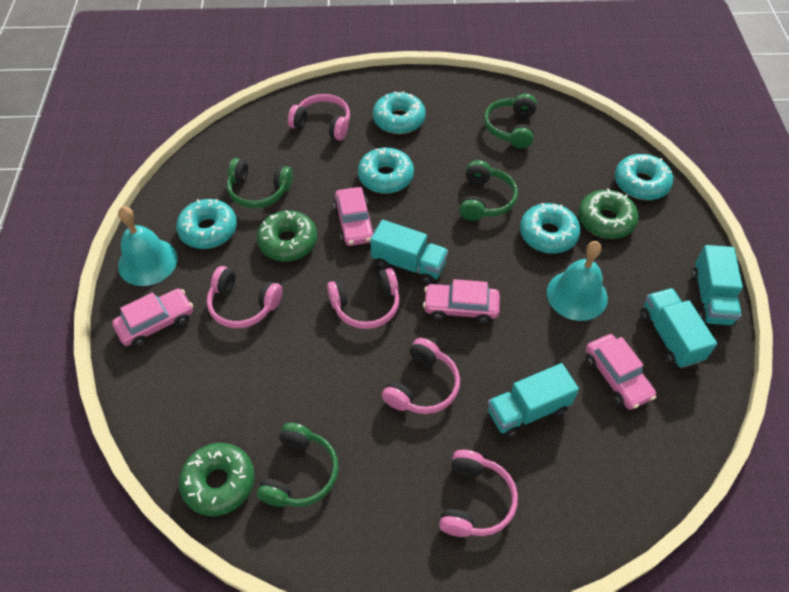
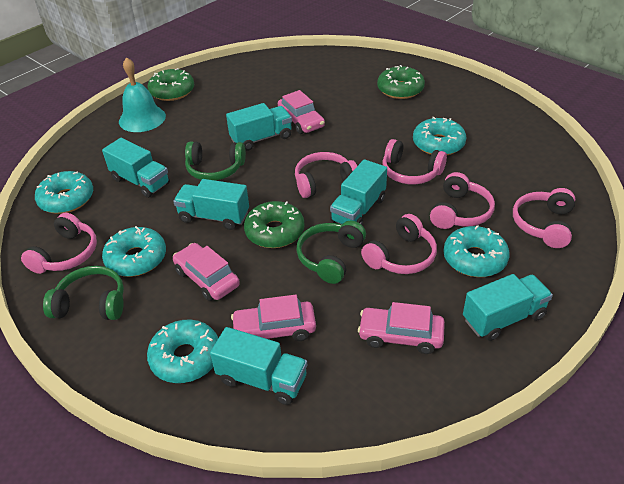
green headphones: 4 -> 3
pink headphones: 5 -> 6
turquoise bell: 2 -> 1
turquoise truck: 4 -> 6

